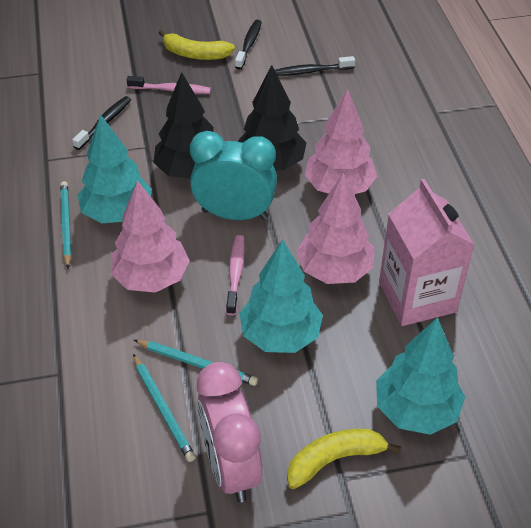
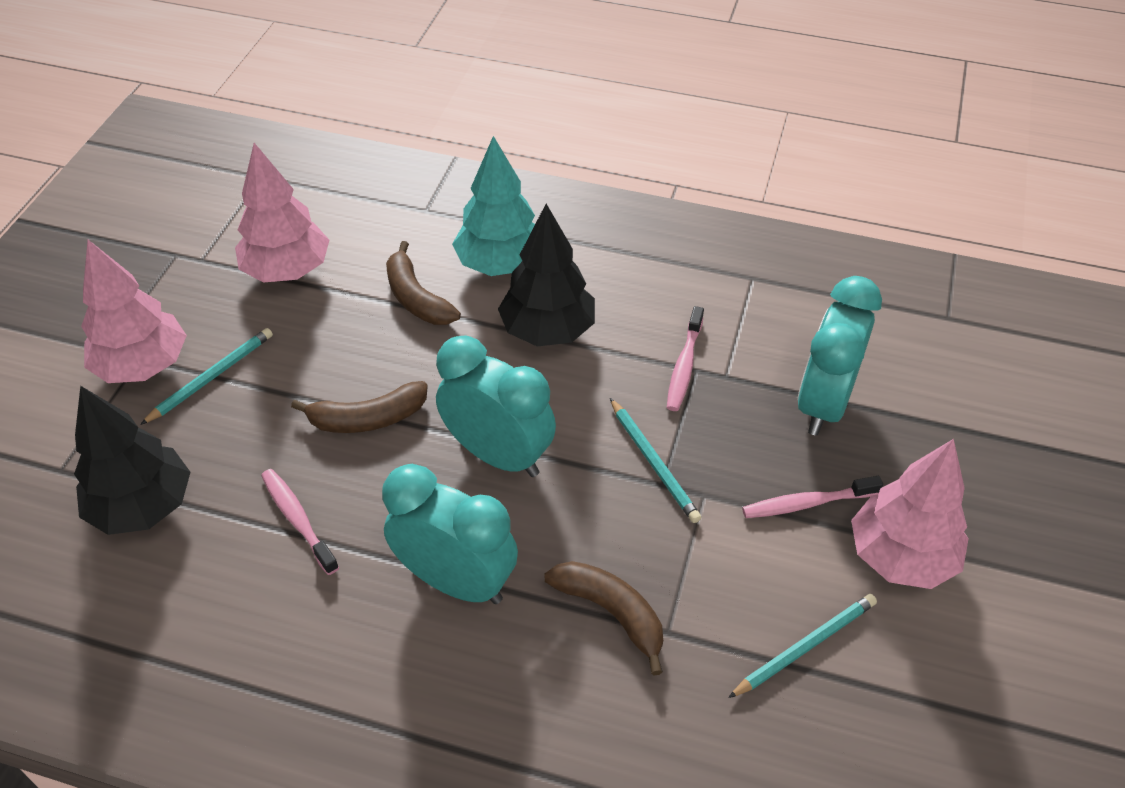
black toothbrush: 3 -> 0
brown banana: 0 -> 3
pink carton: 1 -> 0
pink clock: 1 -> 0
pink toothbrush: 2 -> 3
turquoise clock: 1 -> 3
turquoise tree: 3 -> 1
yellow banana: 2 -> 0

